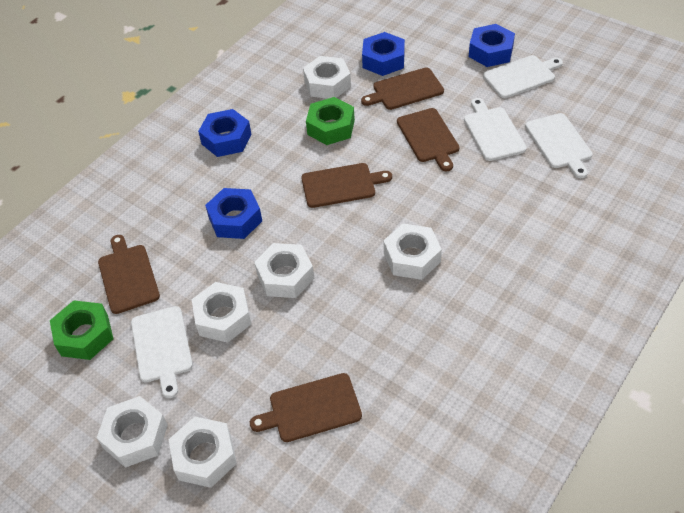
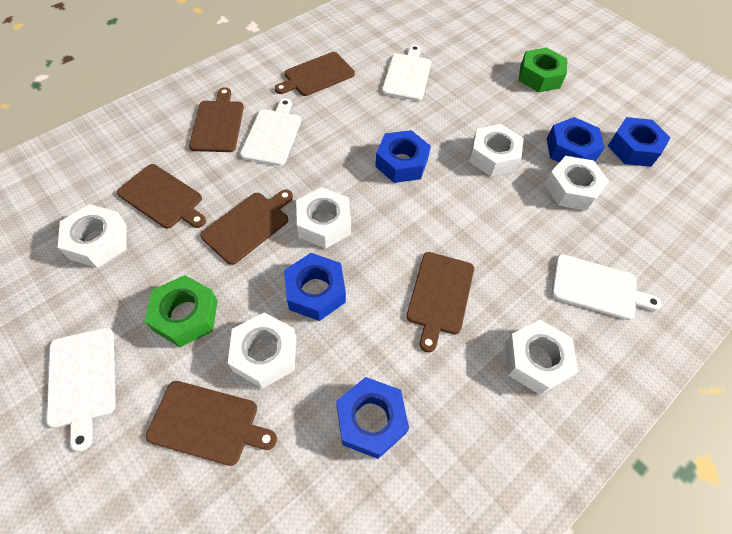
blue nut: 4 -> 5
brown cutting board: 5 -> 6

